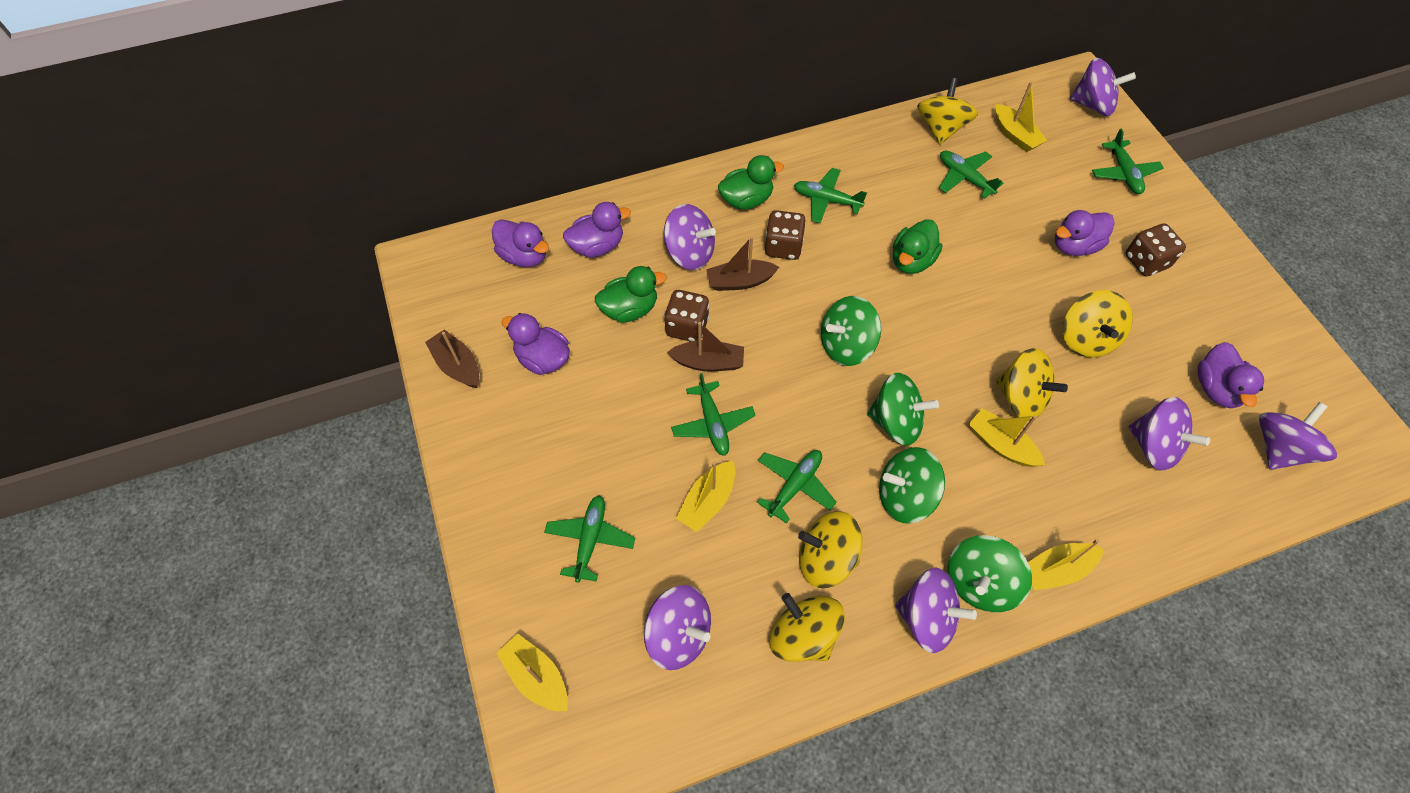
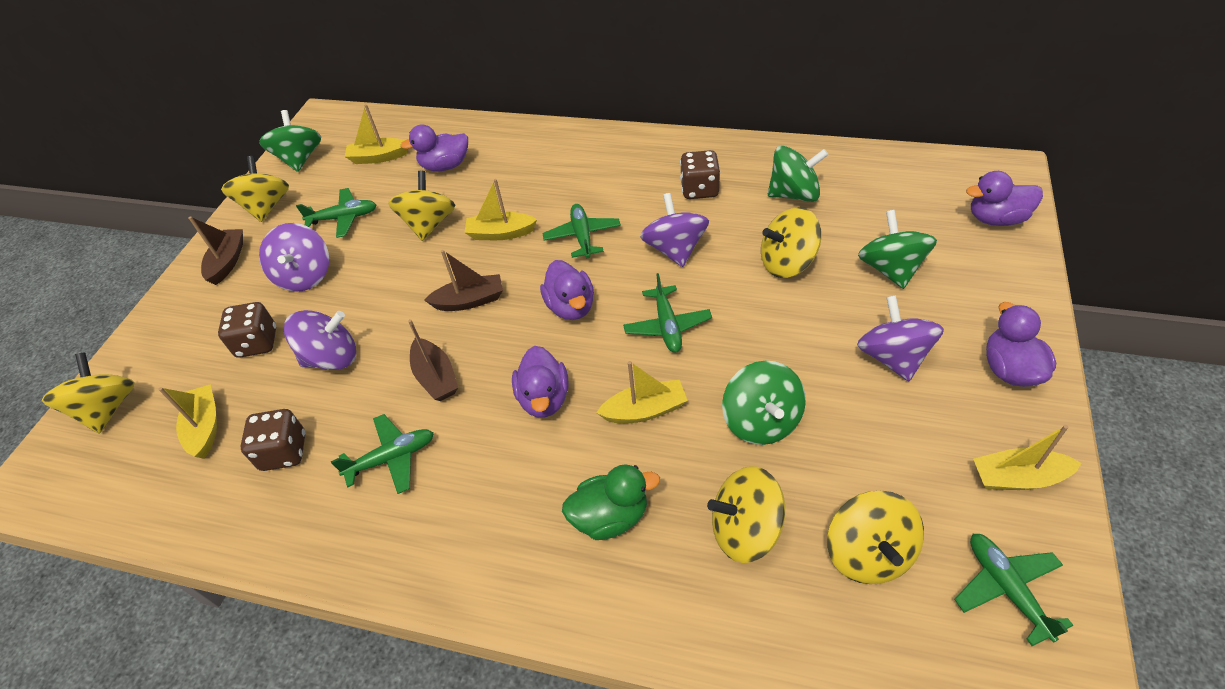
green duck: 3 -> 1
green plane: 6 -> 5
purple spinning top: 6 -> 4
yellow spinning top: 5 -> 6

